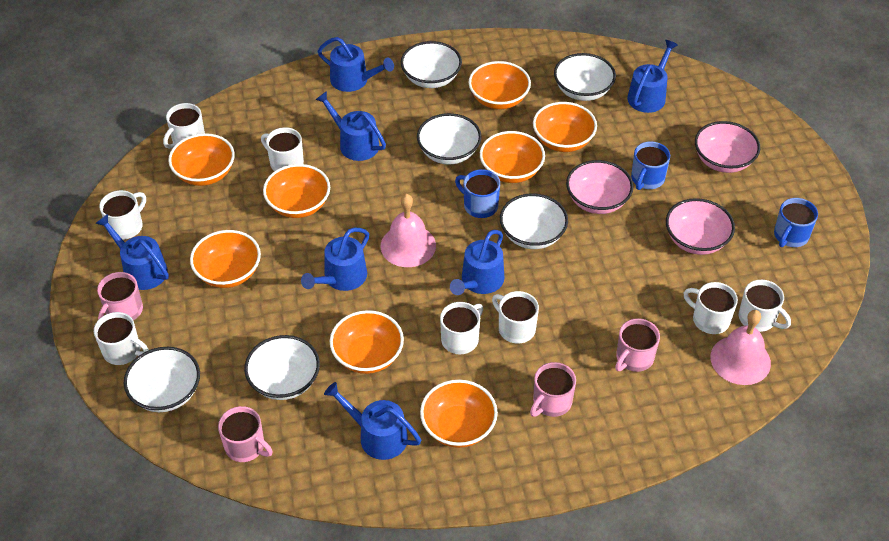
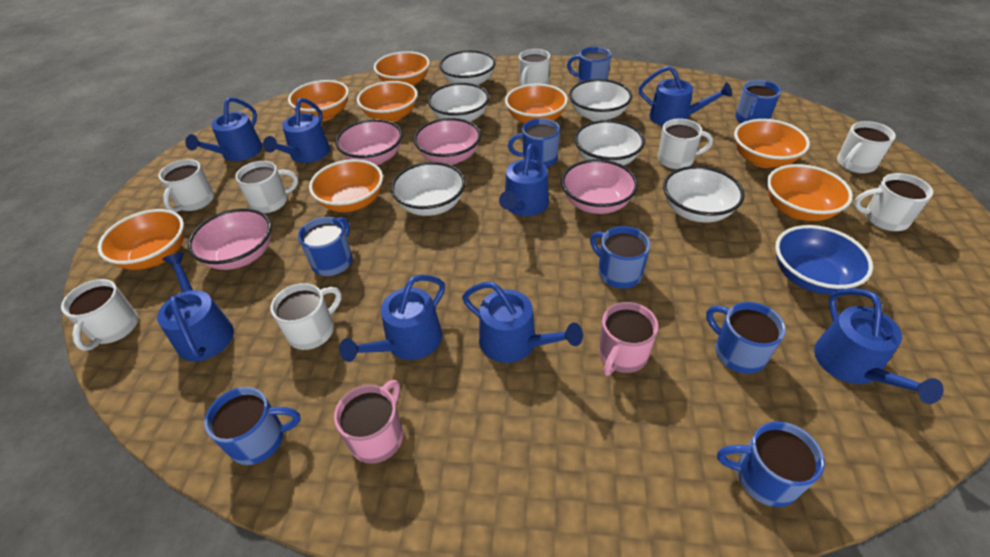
blue bowl: 0 -> 1
blue mug: 3 -> 8
blue watering can: 7 -> 8
pink bell: 2 -> 0
pink bowl: 3 -> 4
pink mug: 4 -> 2

